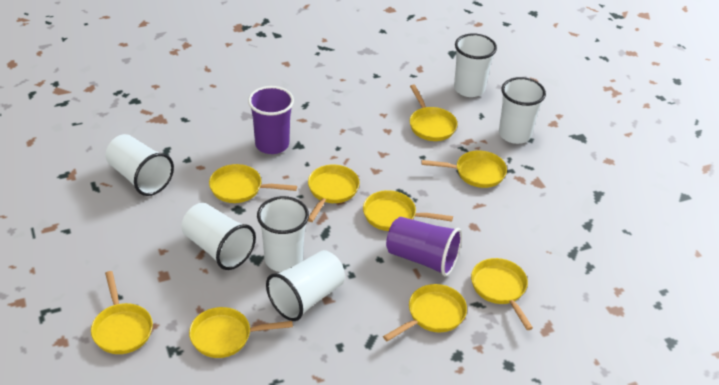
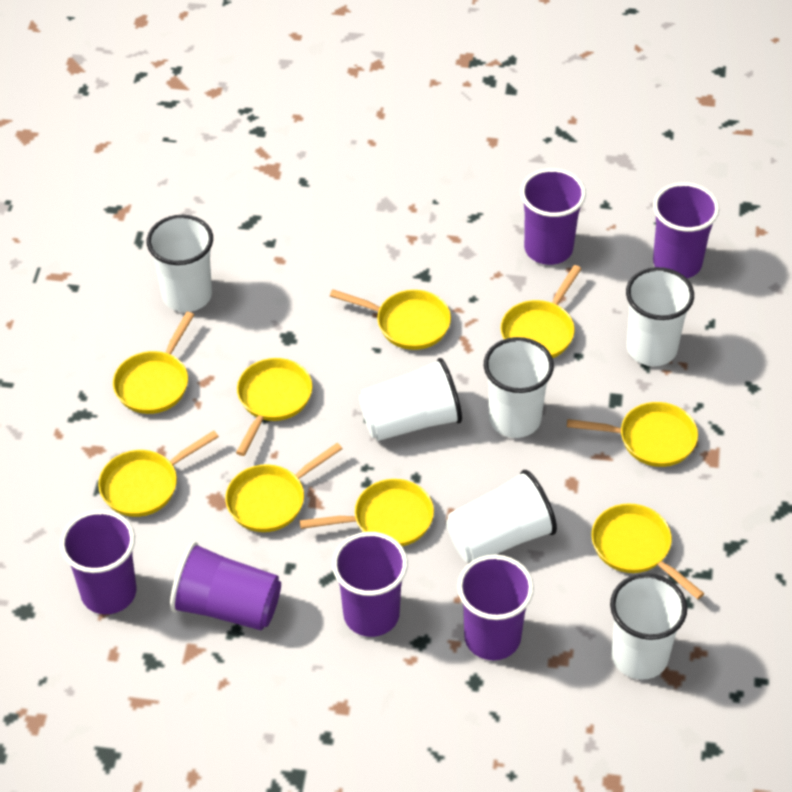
purple cup: 2 -> 6

